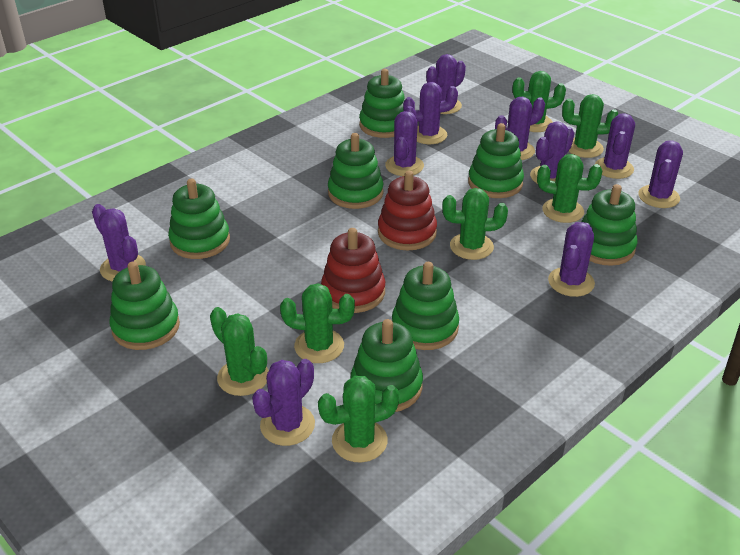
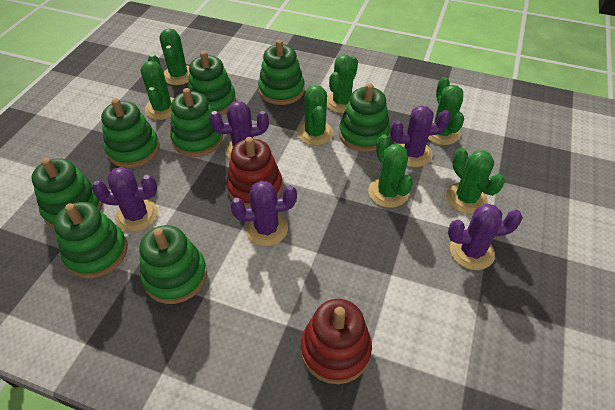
purple cactus: 10 -> 5

